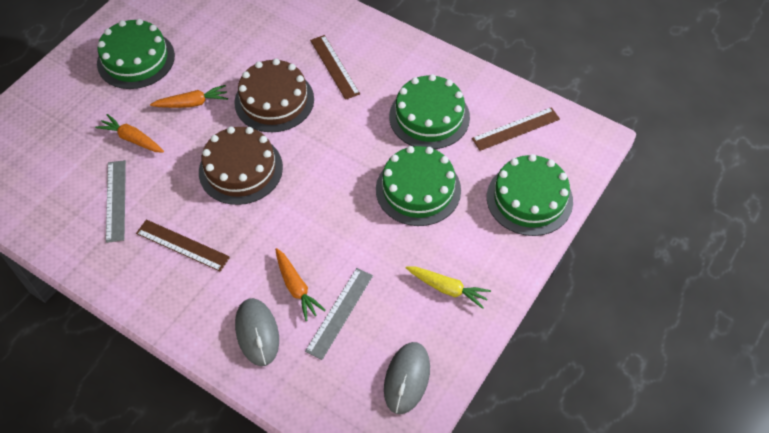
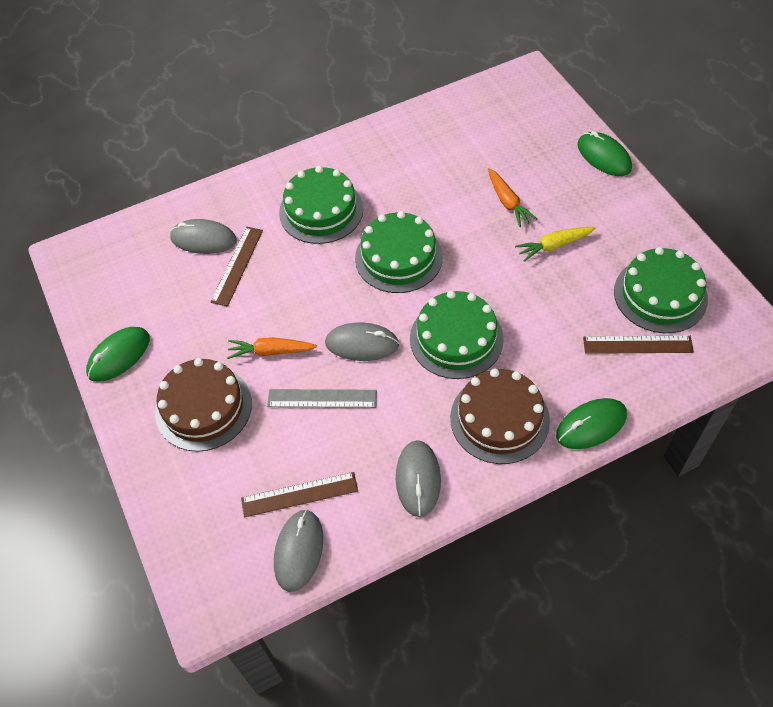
green mouse: 0 -> 3
grey mouse: 2 -> 4
grey ruler: 2 -> 1
orange carrot: 3 -> 2

